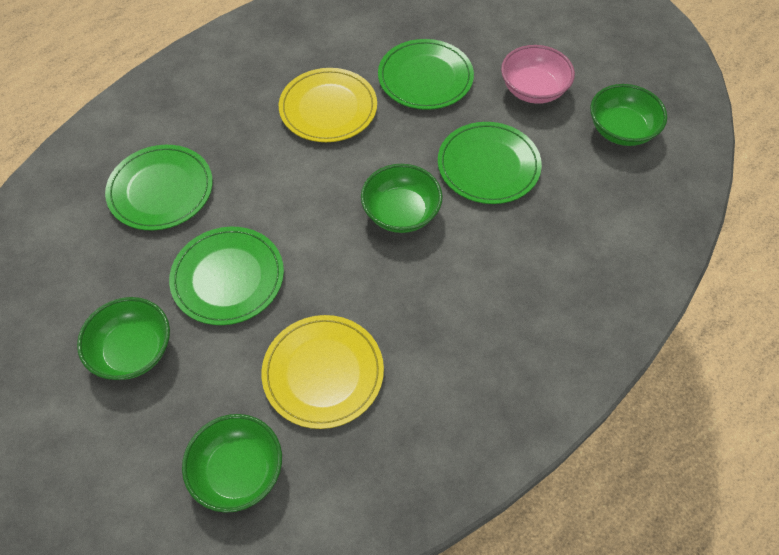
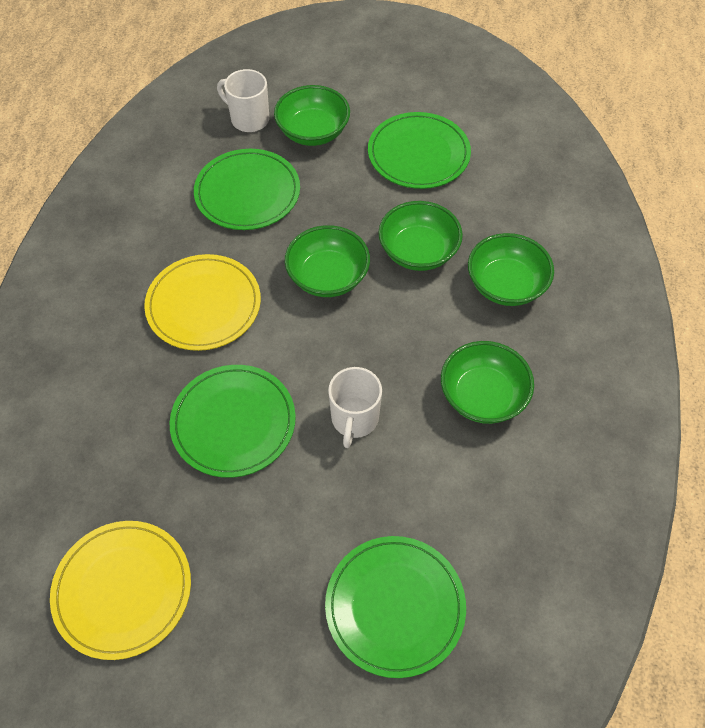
green bowl: 4 -> 5
pink bowl: 1 -> 0
white mug: 0 -> 2

